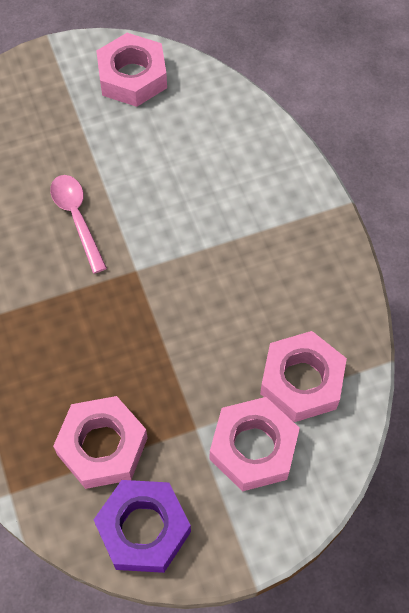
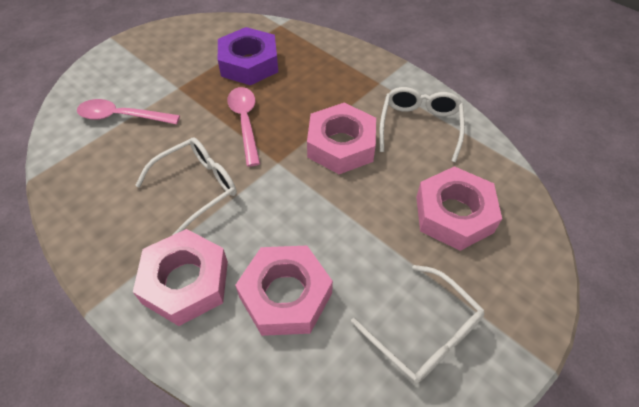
pink spoon: 1 -> 2
white glasses: 0 -> 3

